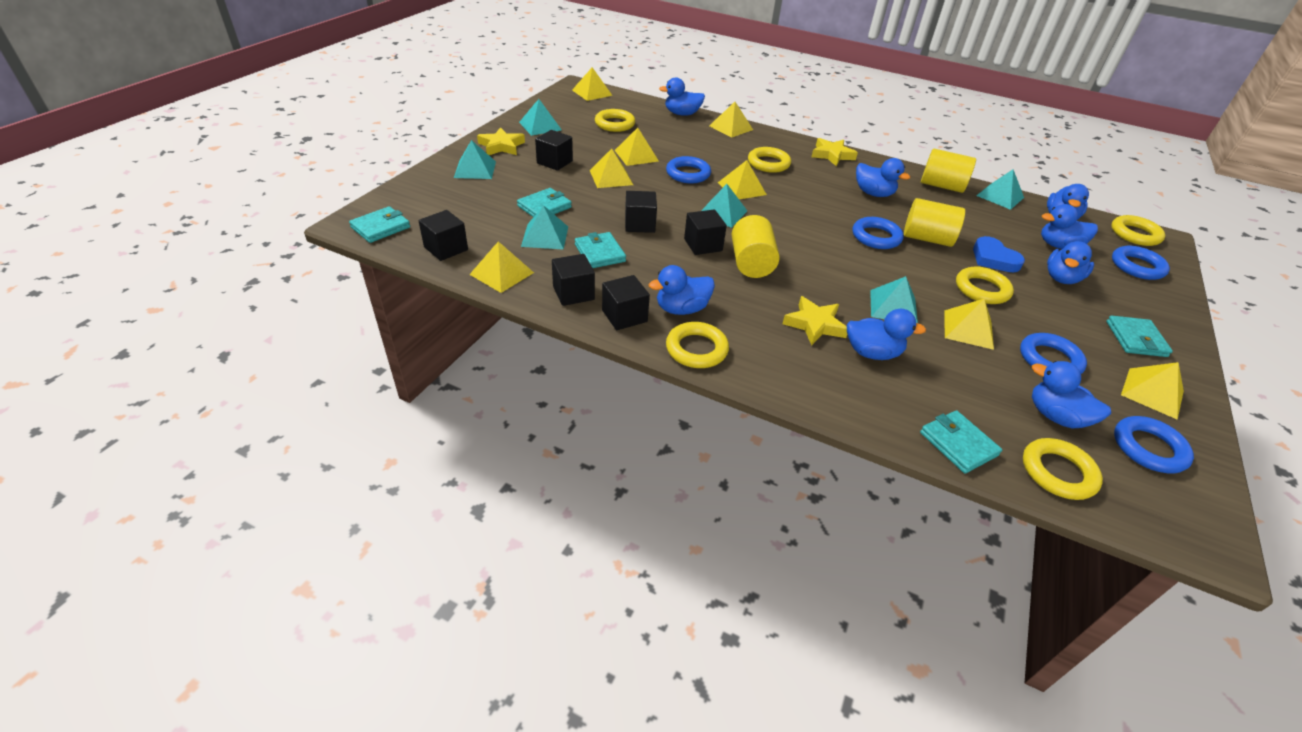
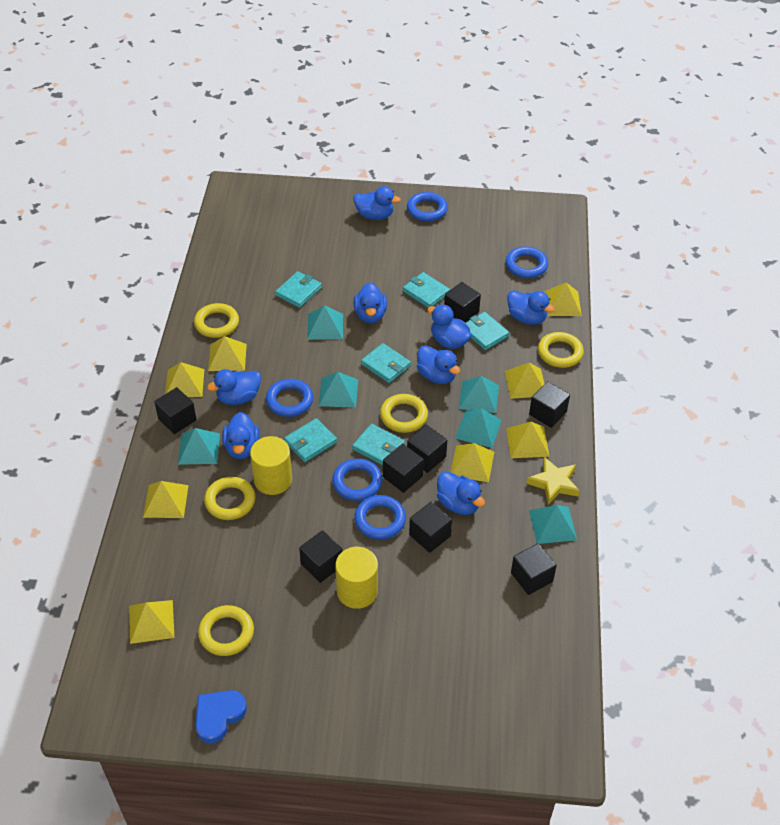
black cube: 6 -> 8
turquoise wallet: 5 -> 6
yellow cylinder: 3 -> 2
yellow ring: 6 -> 5
yellow star: 3 -> 1

